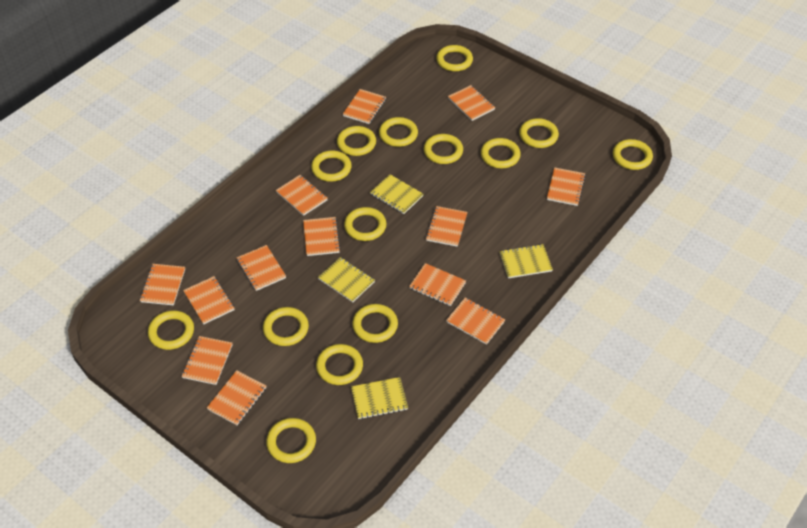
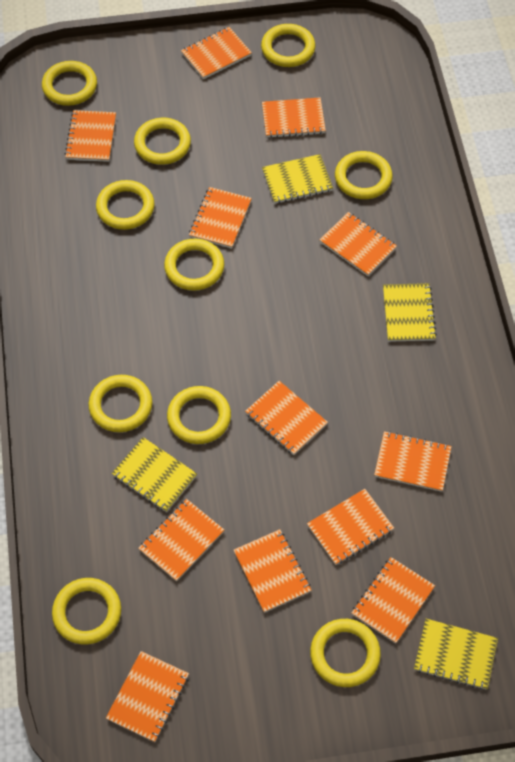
orange notebook: 13 -> 12
yellow ring: 14 -> 10

